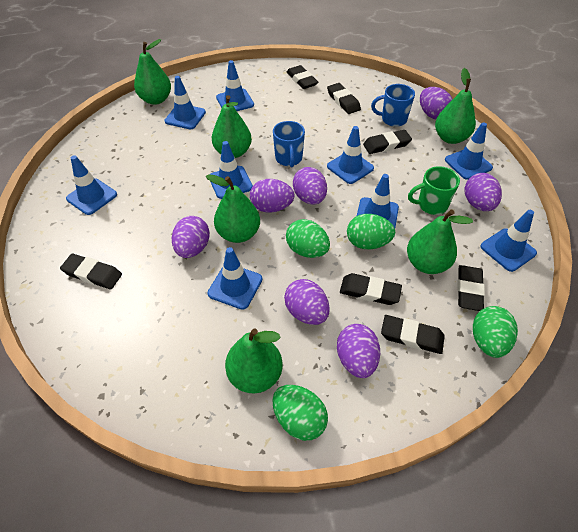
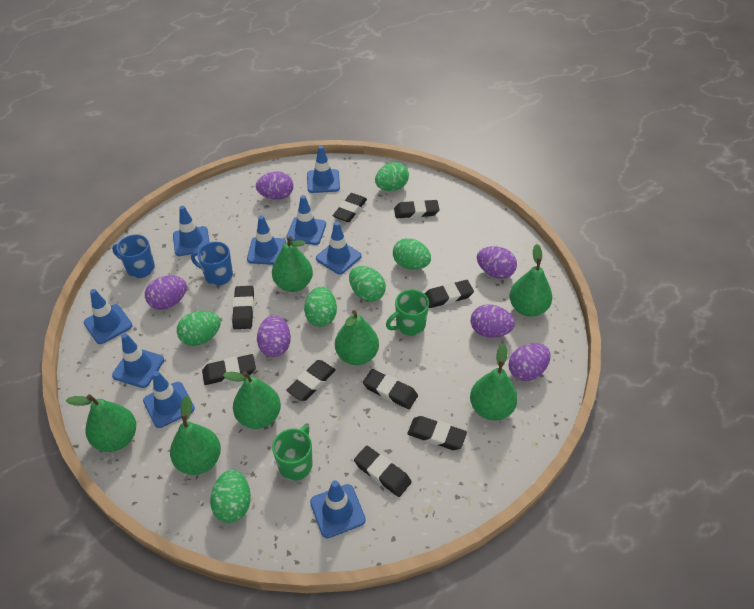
black eraser: 7 -> 9
green egg: 4 -> 6
green mug: 1 -> 2
green pear: 6 -> 7
purple egg: 7 -> 6

